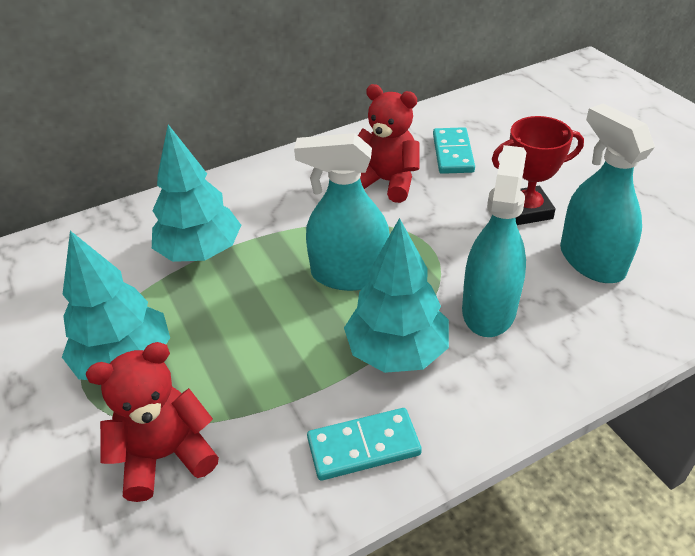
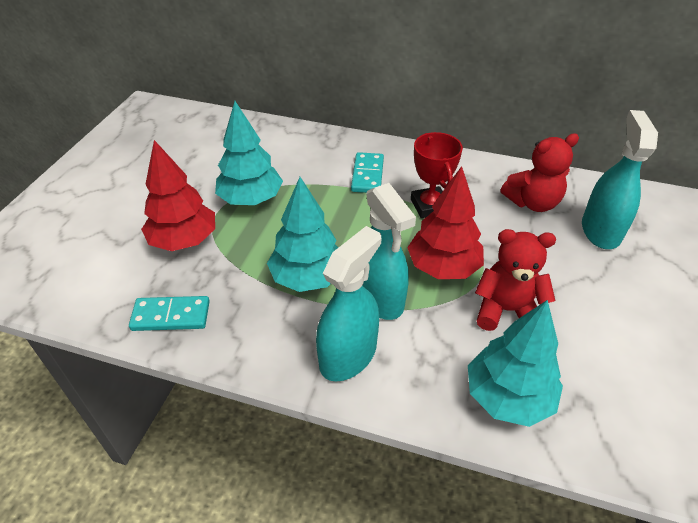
red tree: 0 -> 2

